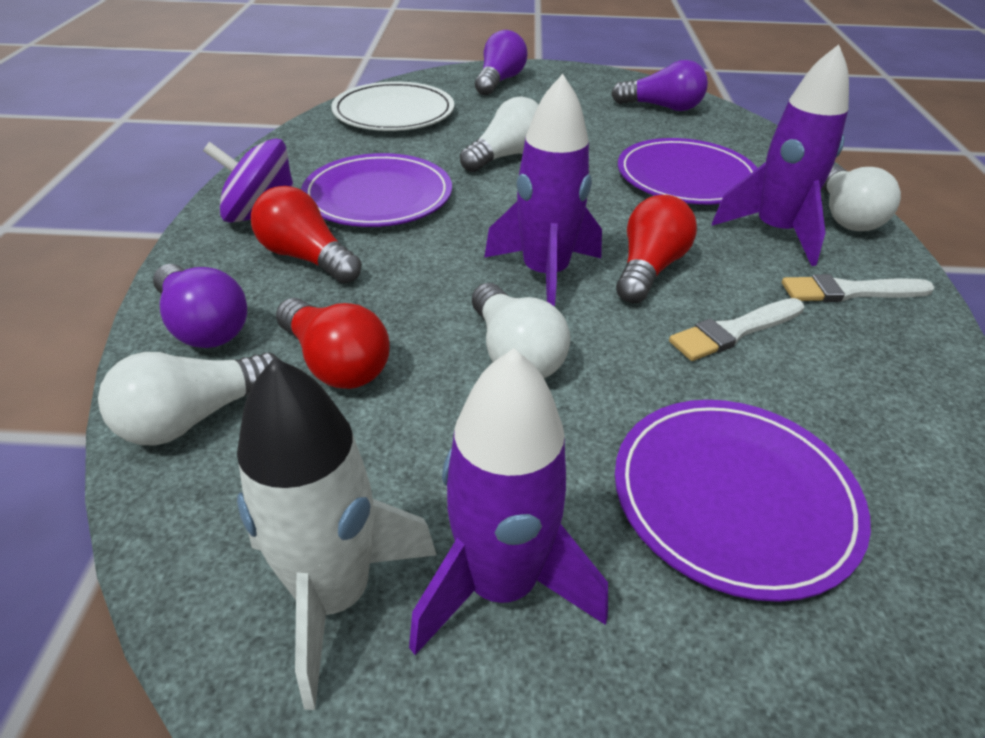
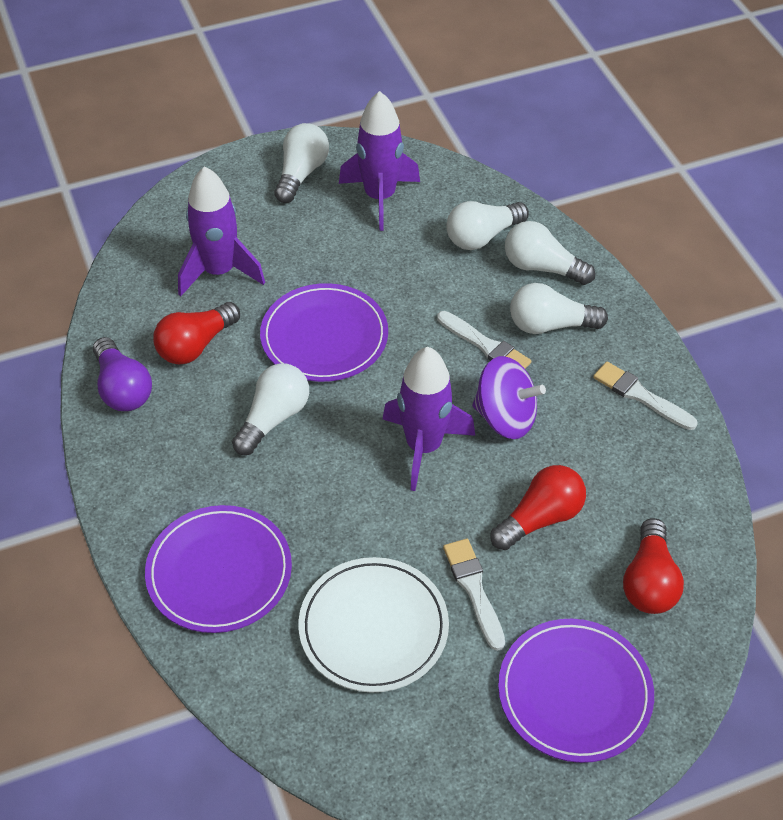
purple light bulb: 3 -> 1
white brush: 2 -> 3
white light bulb: 4 -> 5
white rocket: 1 -> 0

